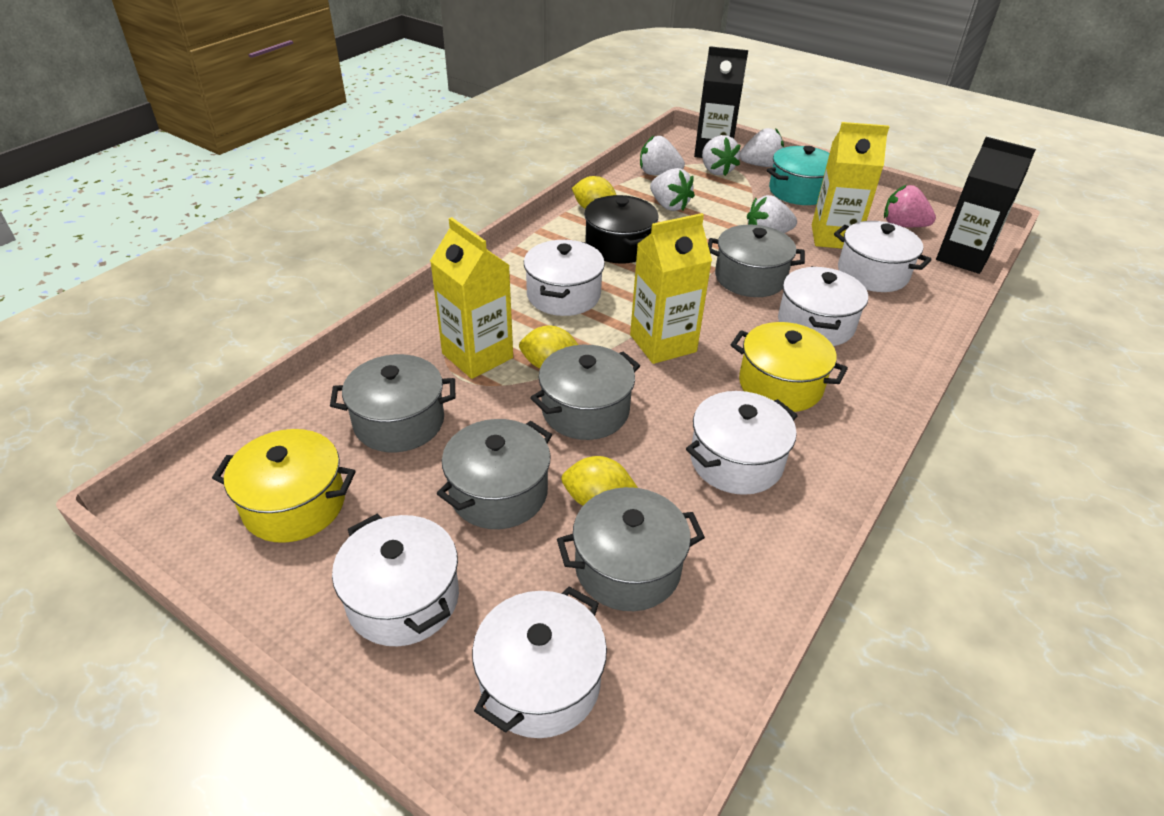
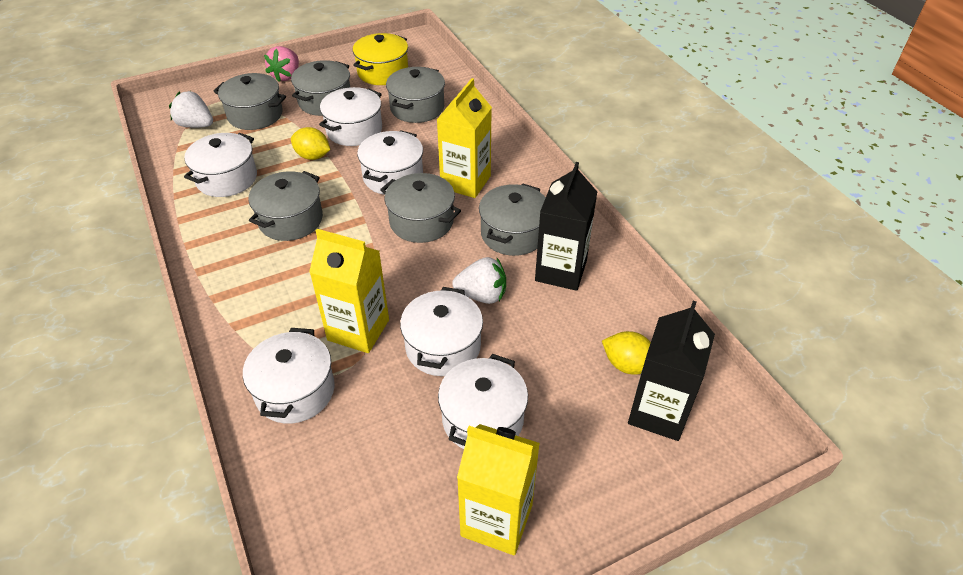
black pot: 1 -> 0
grey pot: 5 -> 6
turquoise pot: 1 -> 0
white strawberry: 5 -> 2
yellow lemon: 3 -> 2
yellow pot: 2 -> 1

